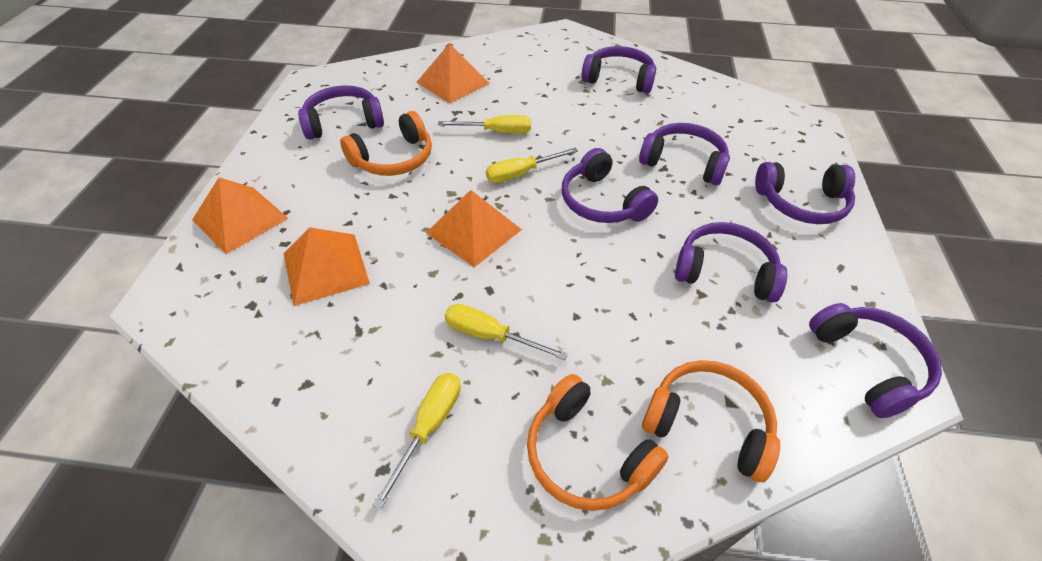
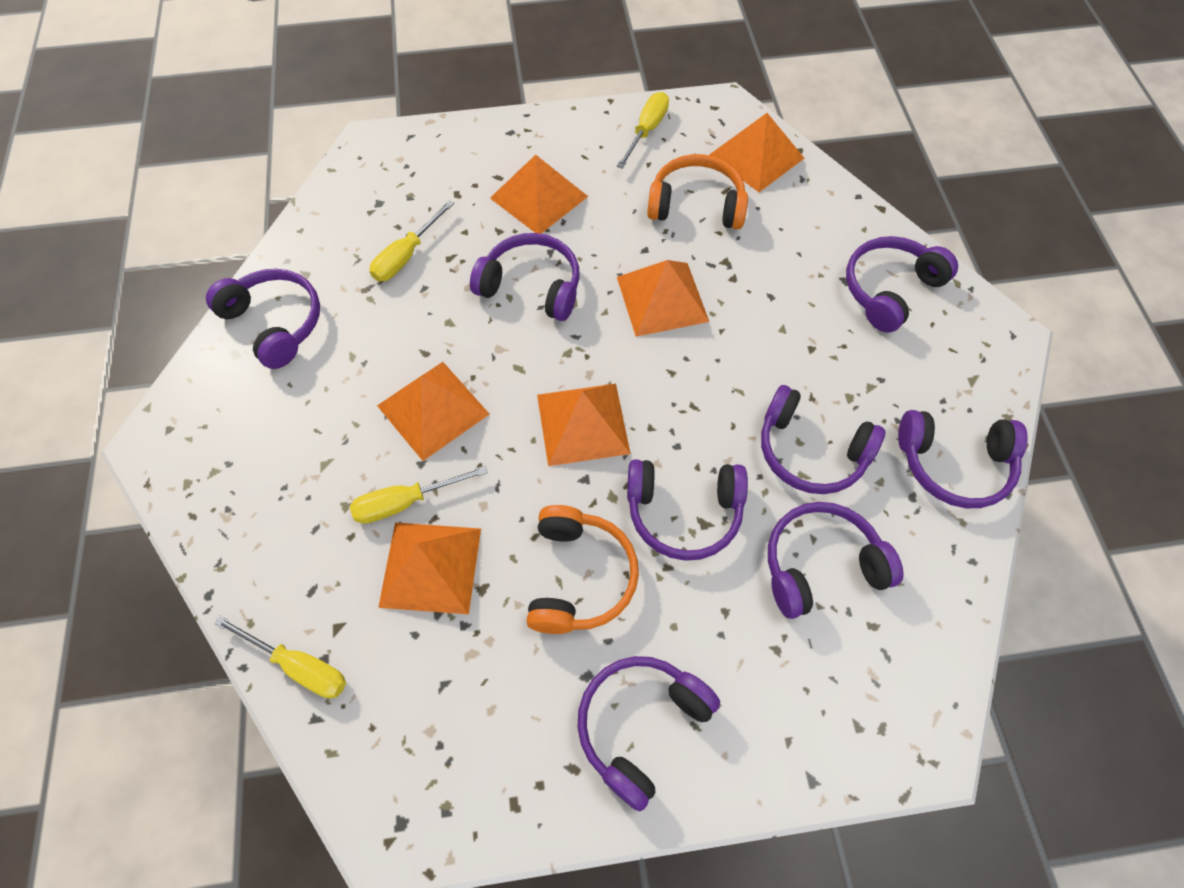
orange headphones: 3 -> 2
orange pyramid: 4 -> 6
purple headphones: 7 -> 8

